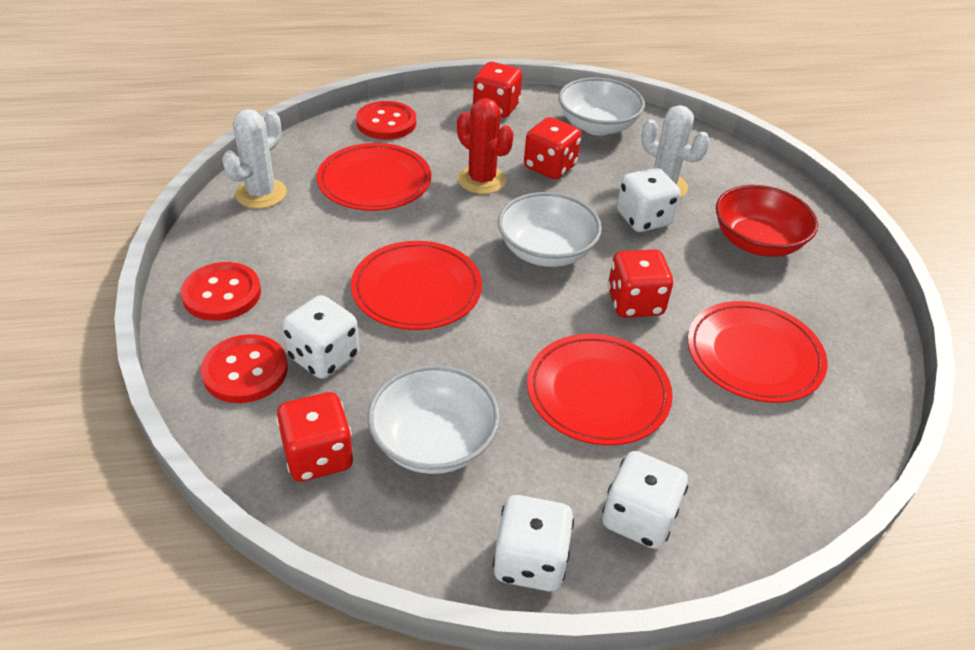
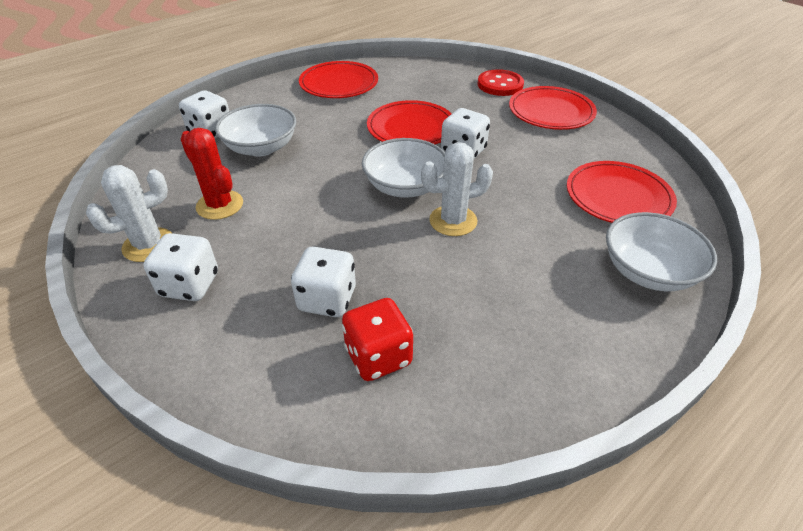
red bowl: 1 -> 0
red button: 3 -> 1
red dice: 4 -> 1

